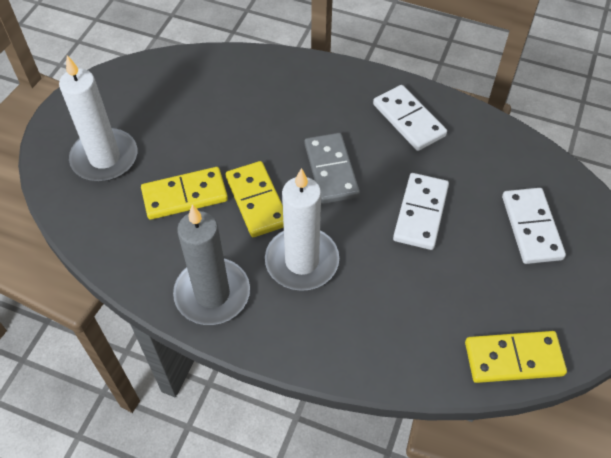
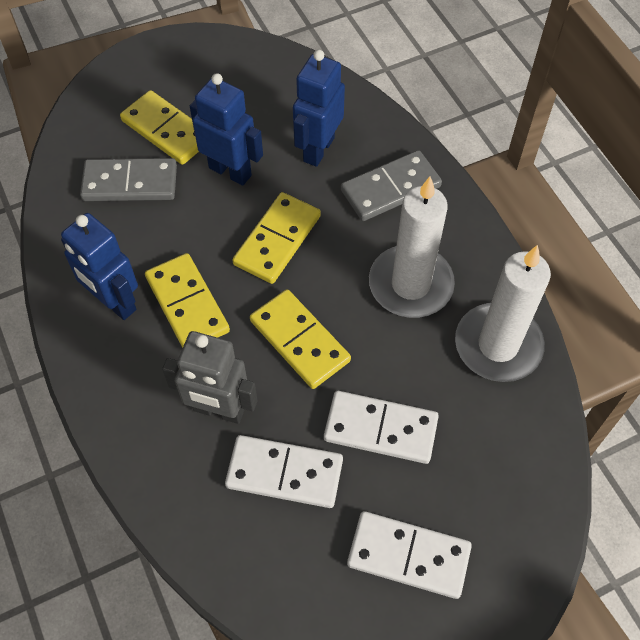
blue robot: 0 -> 3
grey candle: 1 -> 0
grey domino: 1 -> 2
grey robot: 0 -> 1
yellow domino: 3 -> 4

